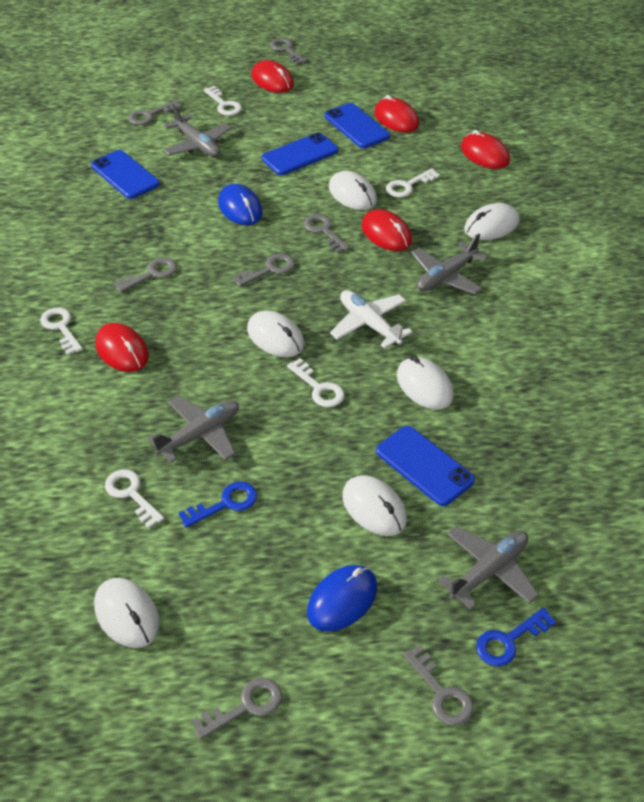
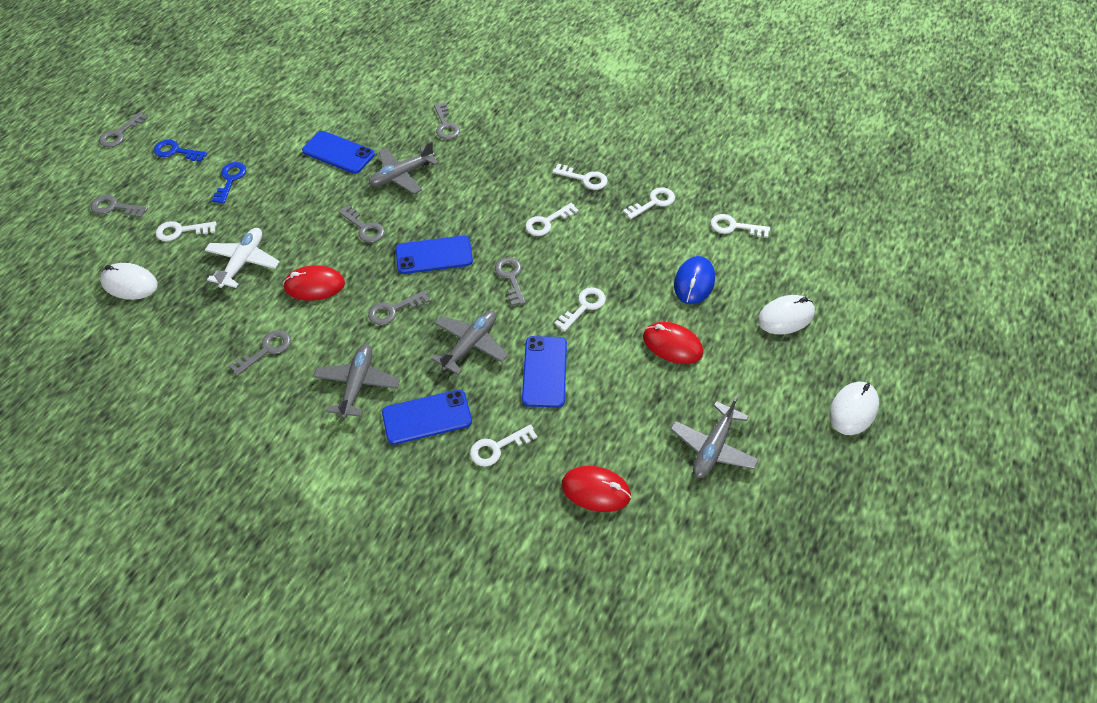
blue mouse: 2 -> 1
red mouse: 5 -> 3
white key: 5 -> 7
white mouse: 6 -> 3

